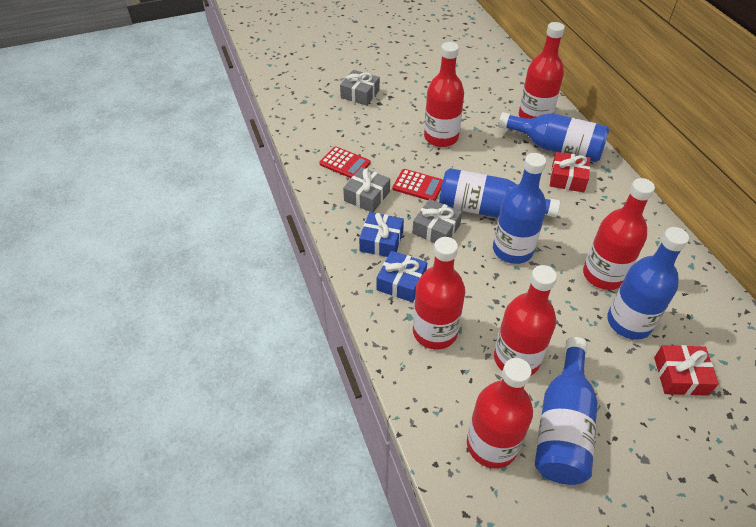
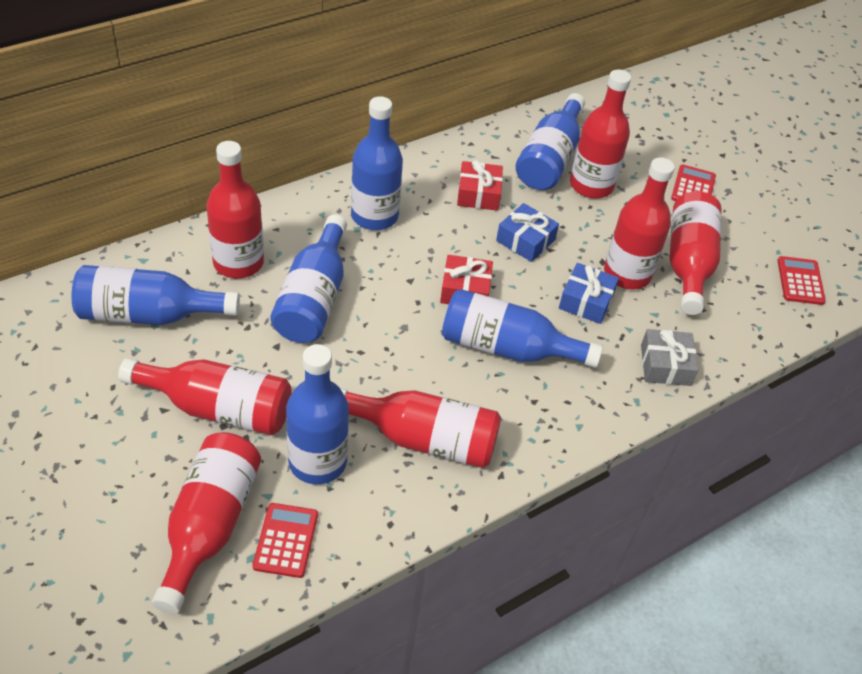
blue bottle: 5 -> 6
grey gift: 3 -> 1
red bottle: 6 -> 7
red calculator: 2 -> 3

